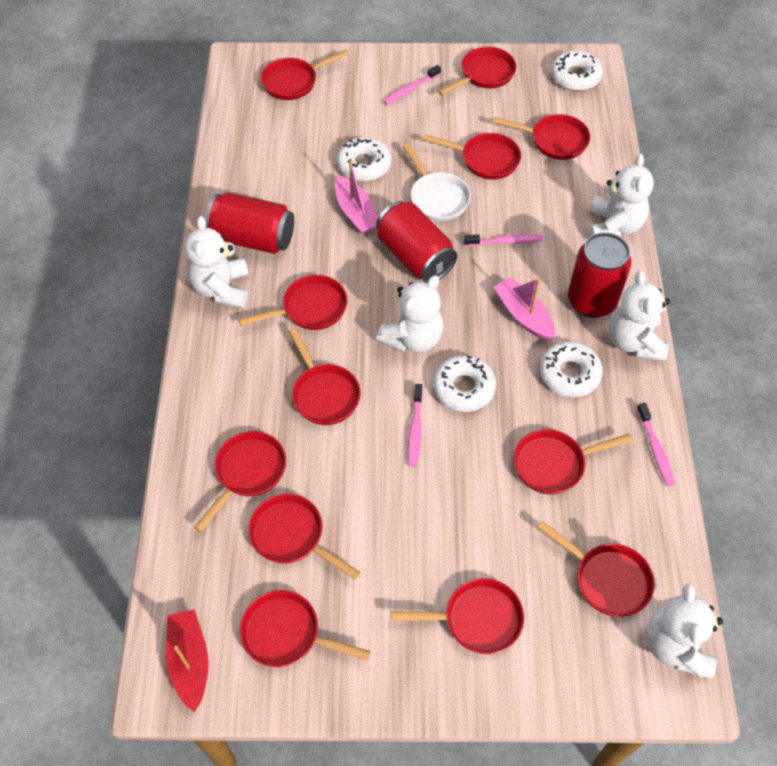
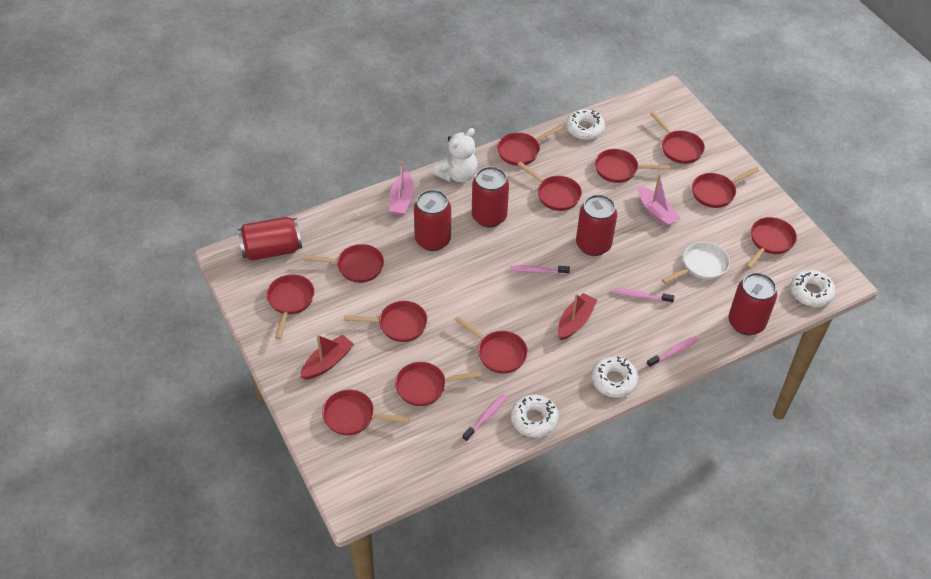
red boat: 1 -> 2
red can: 3 -> 5
white teddy bear: 5 -> 1

